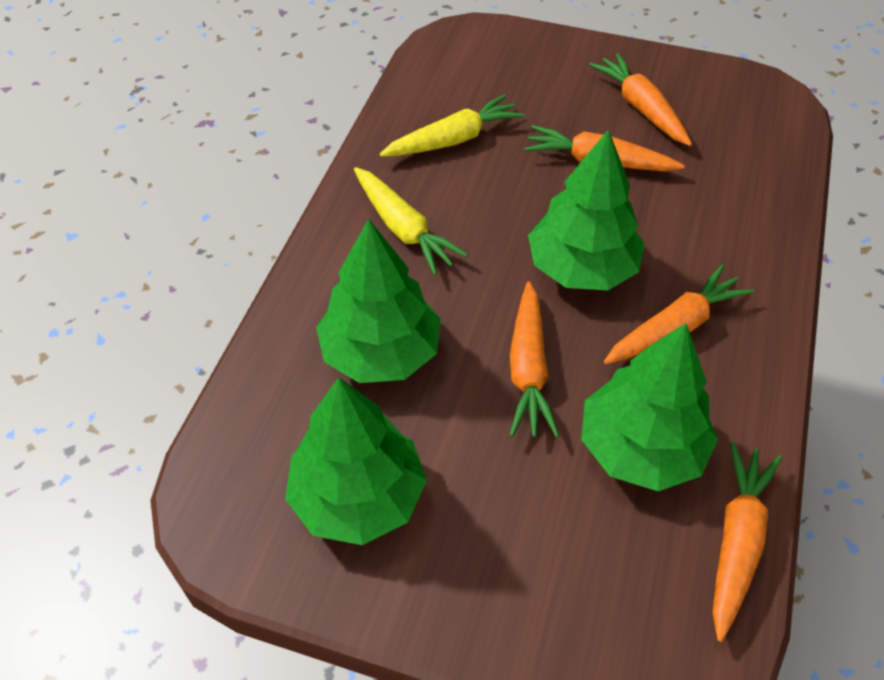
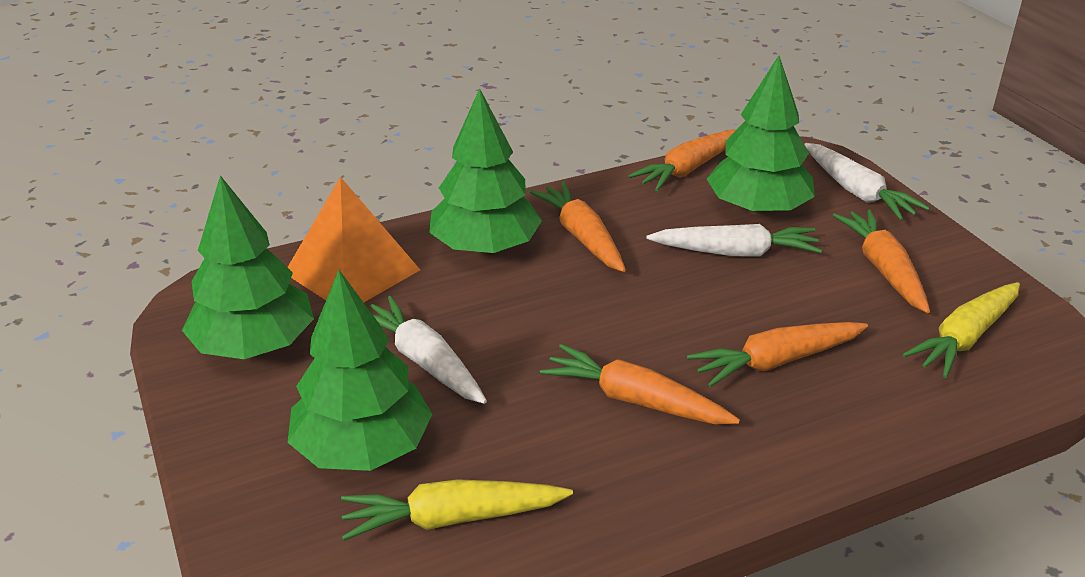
orange pyramid: 0 -> 1
white carrot: 0 -> 3

